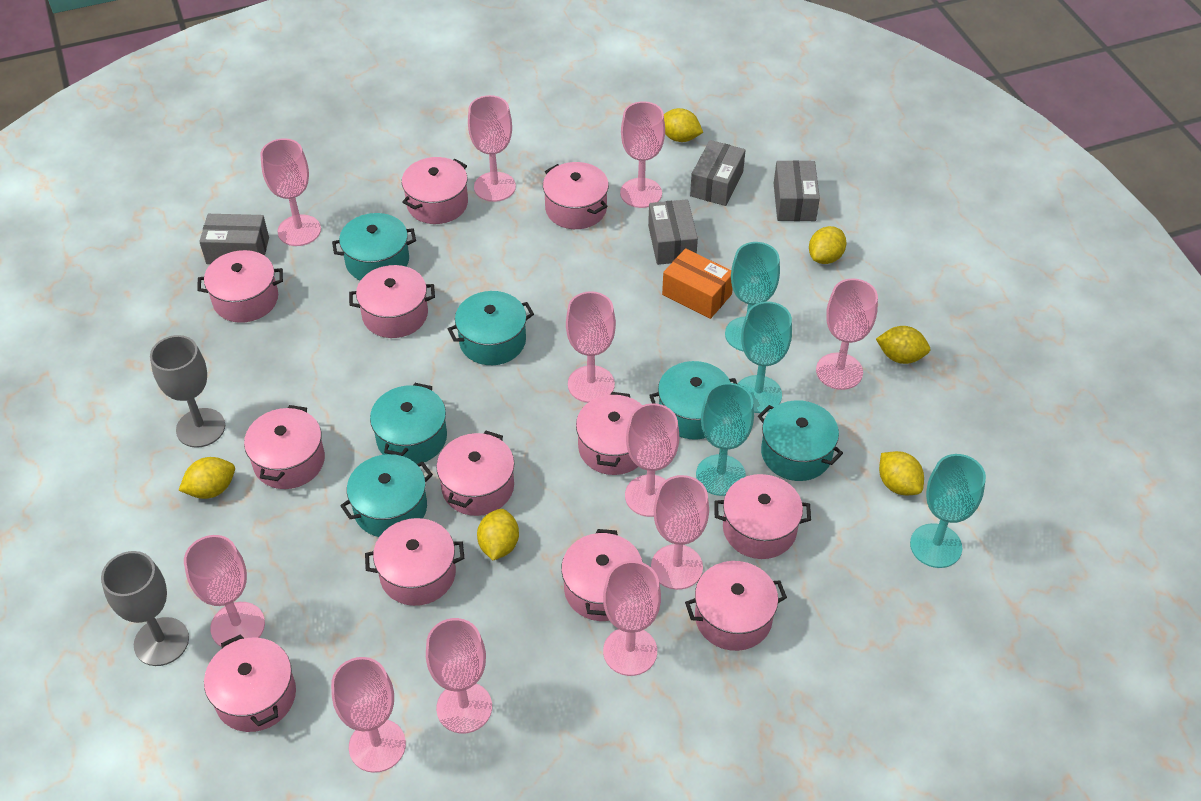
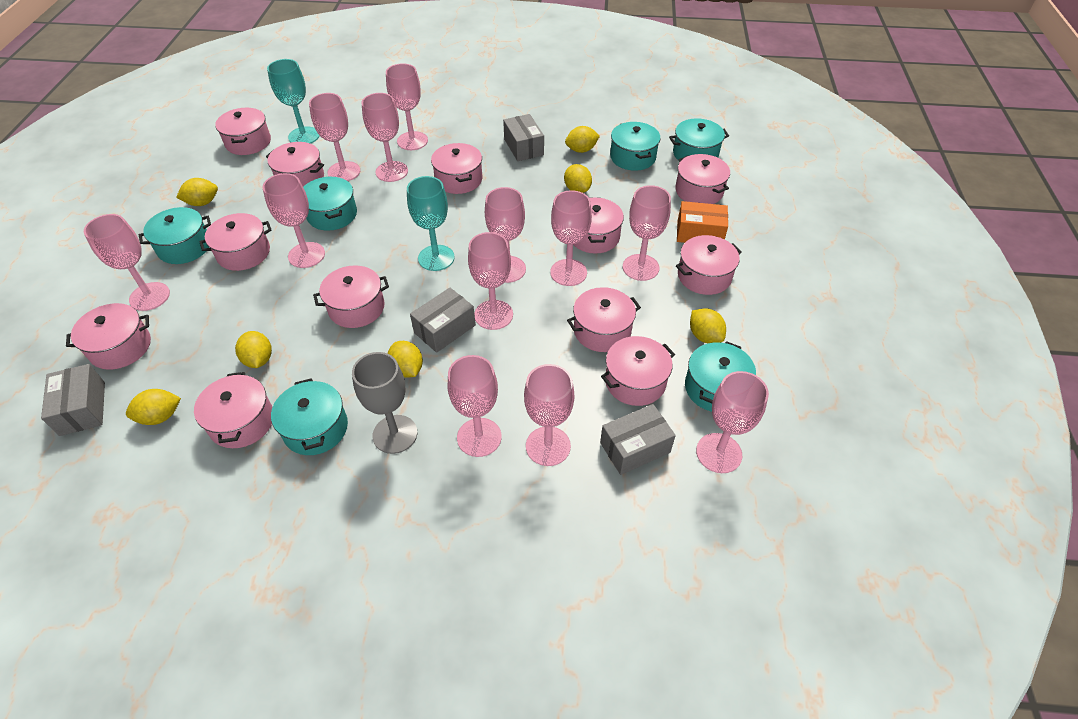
grey goblet: 2 -> 1
pink goblet: 11 -> 12
turquoise goblet: 4 -> 2
yellow lemon: 6 -> 7

